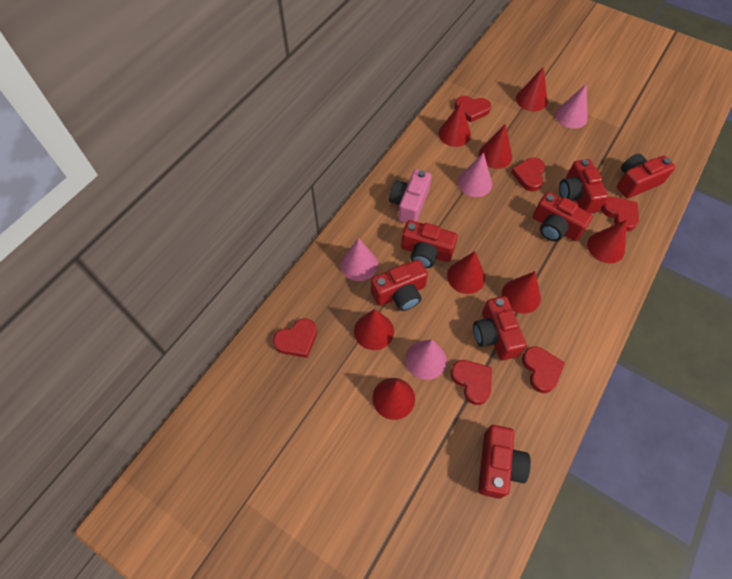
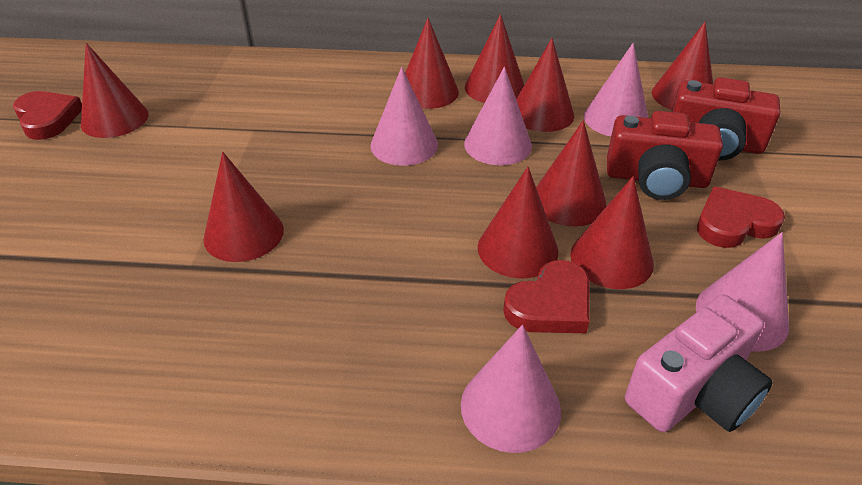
pink cone: 4 -> 5
red camera: 7 -> 2
red cone: 8 -> 9
red heart: 6 -> 3

